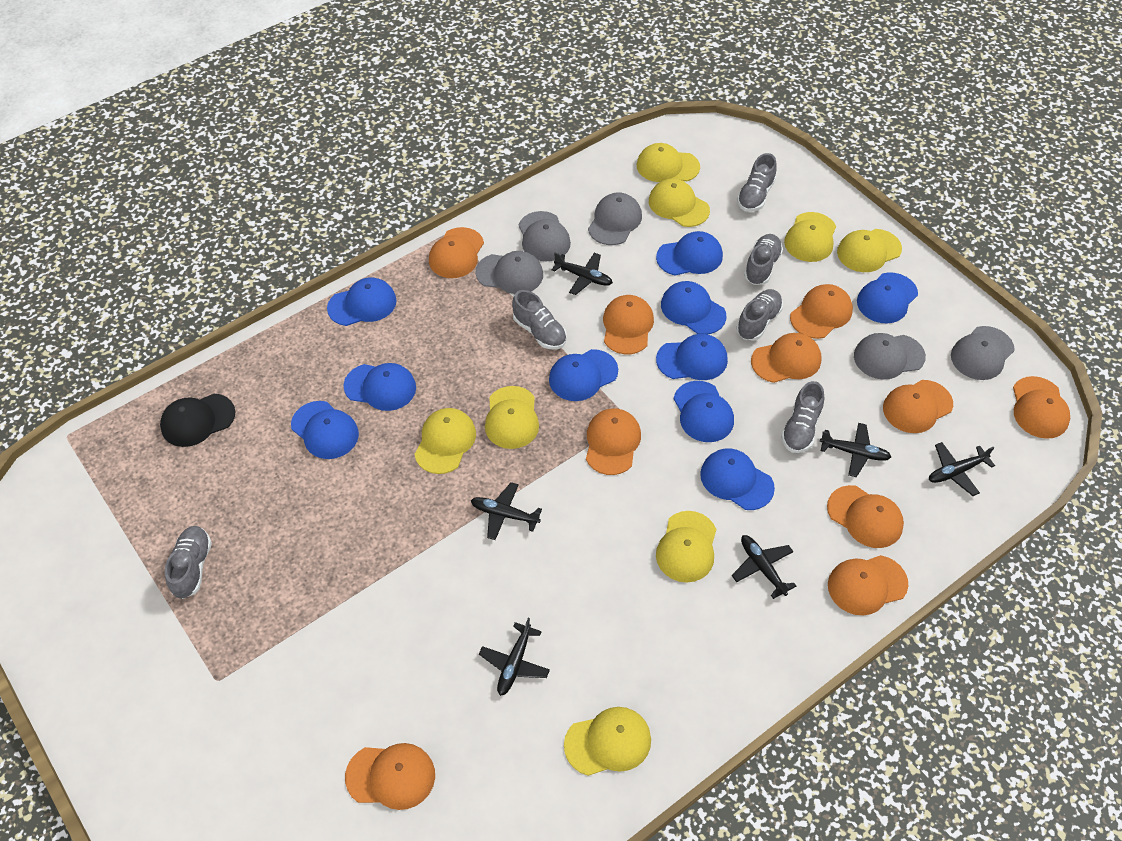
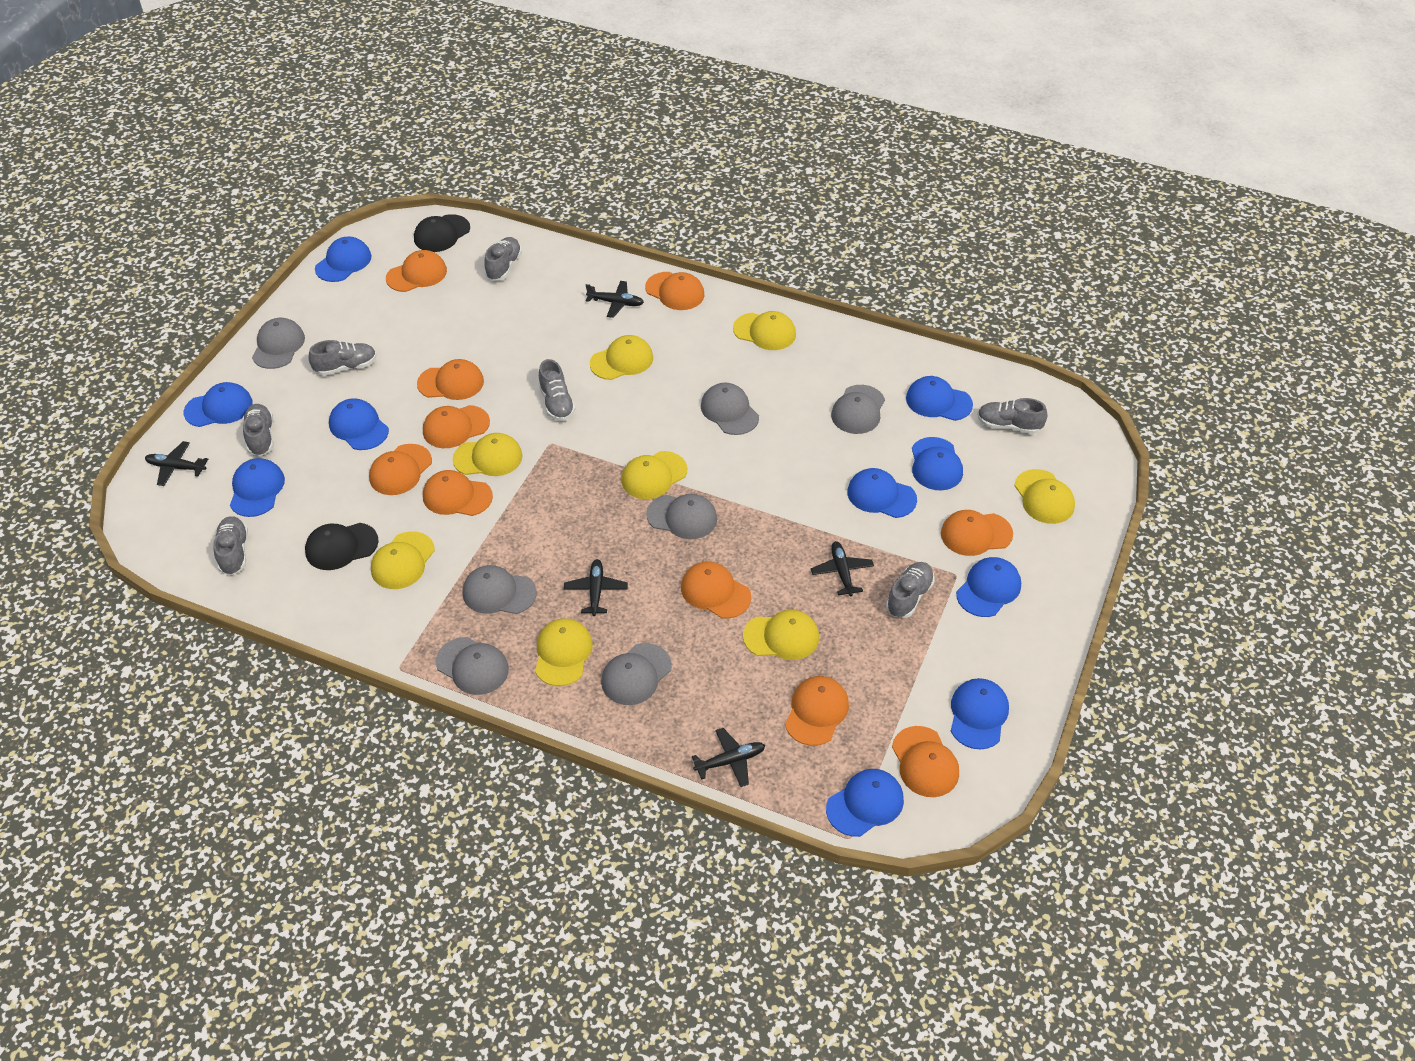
black cap: 1 -> 2
black plane: 6 -> 5
grey cap: 5 -> 7
grey shoe: 6 -> 7

